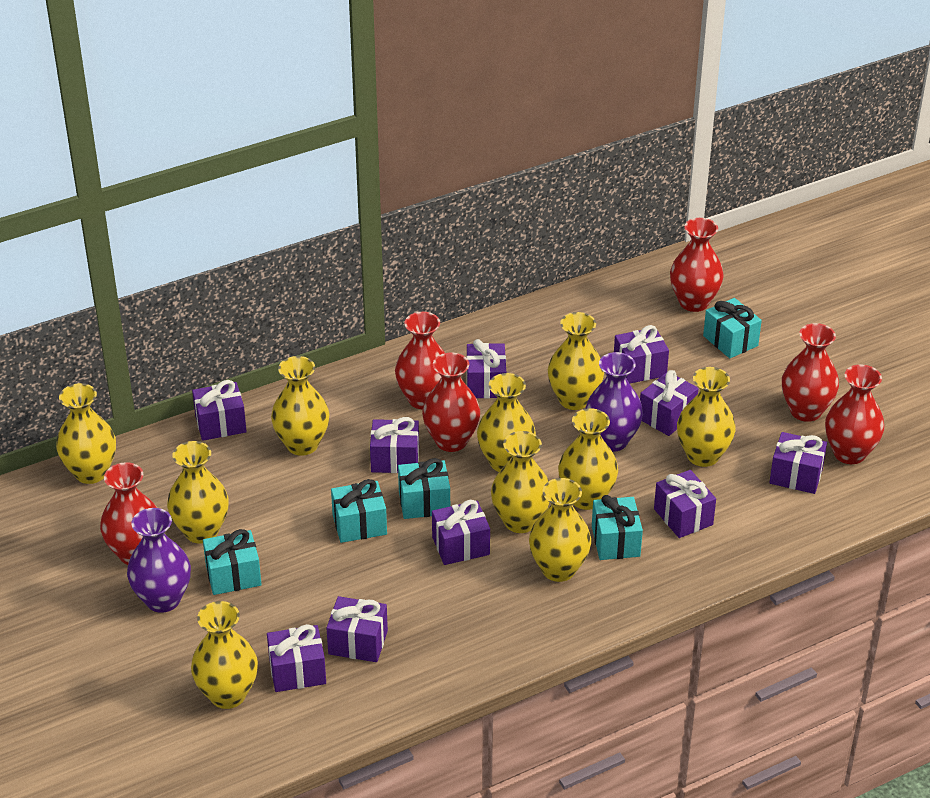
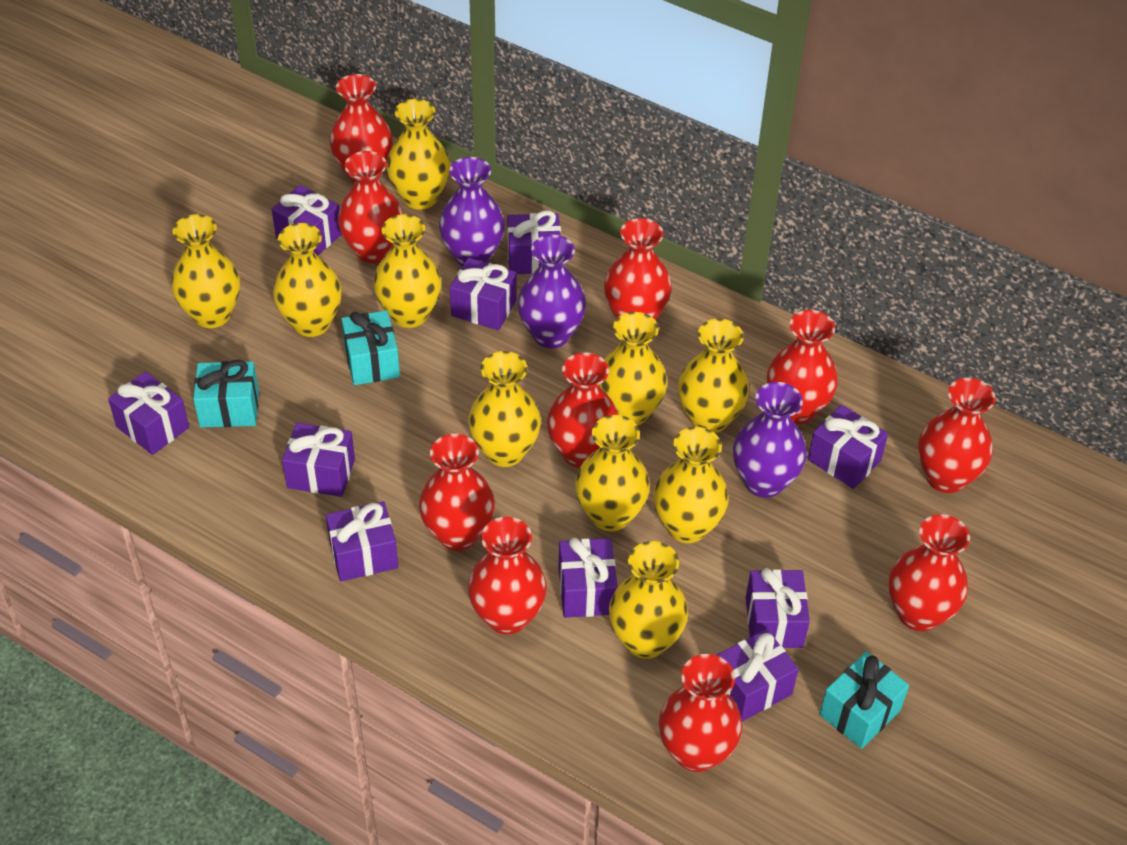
purple vase: 2 -> 3
red vase: 6 -> 10
turquoise gift: 5 -> 3

